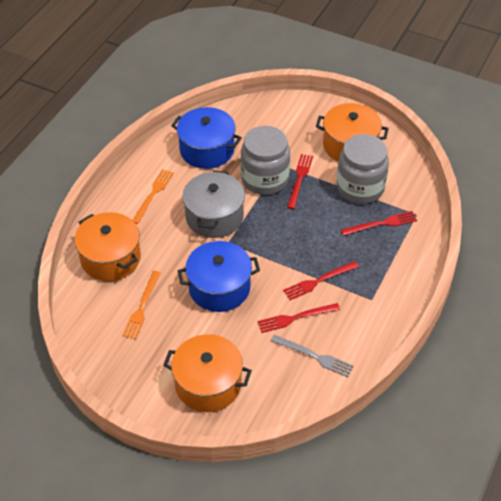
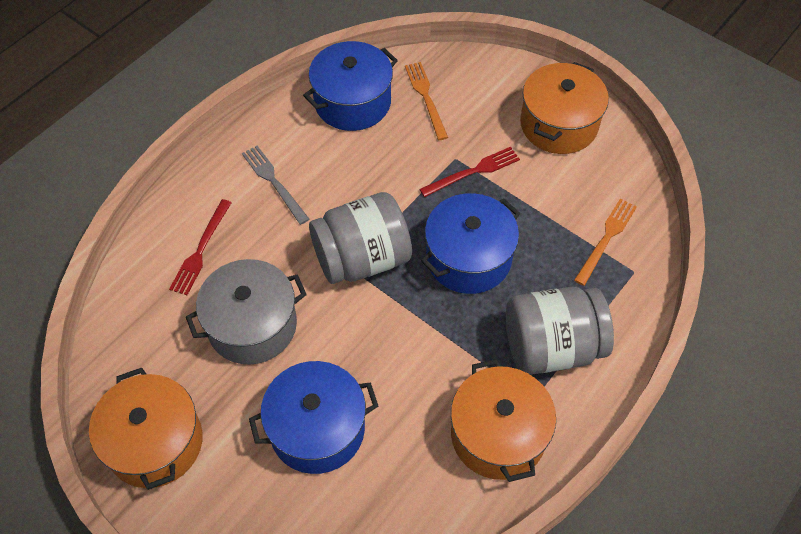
blue pot: 2 -> 3
red fork: 4 -> 2

